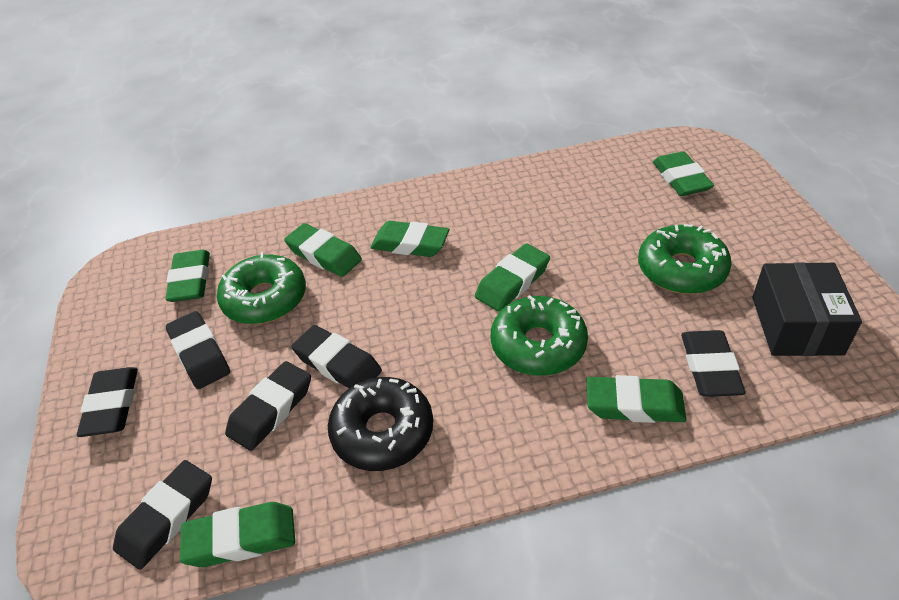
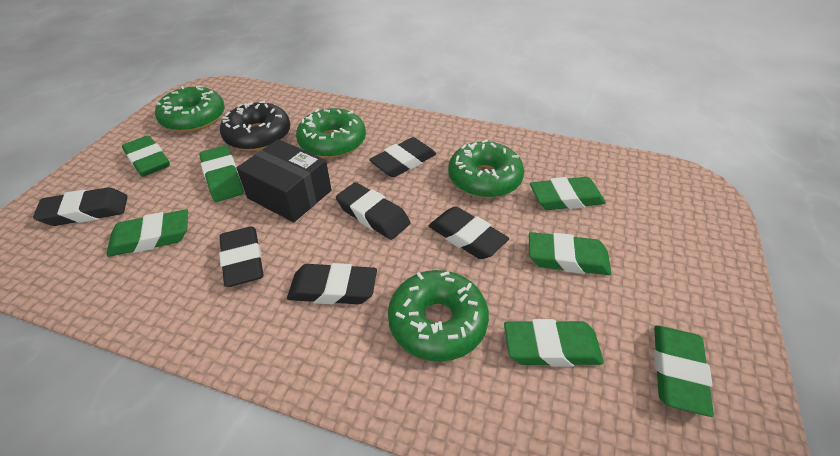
green donut: 3 -> 4

